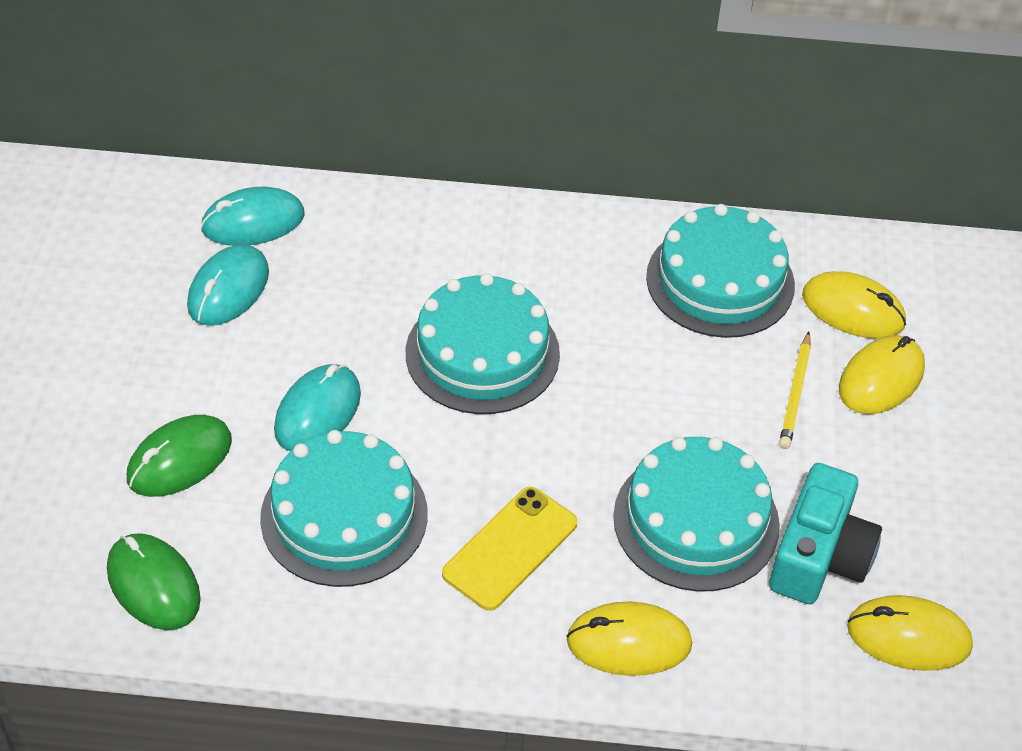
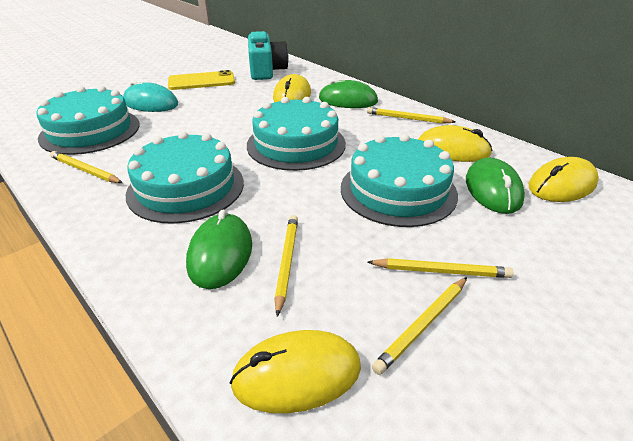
green mouse: 2 -> 3
turquoise mouse: 3 -> 1
yellow pencil: 1 -> 5

